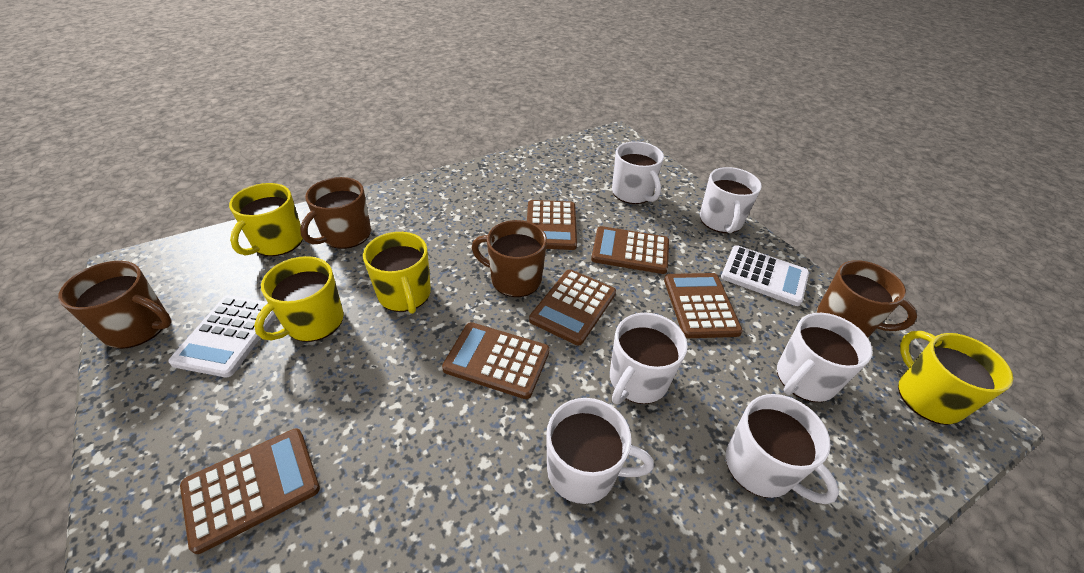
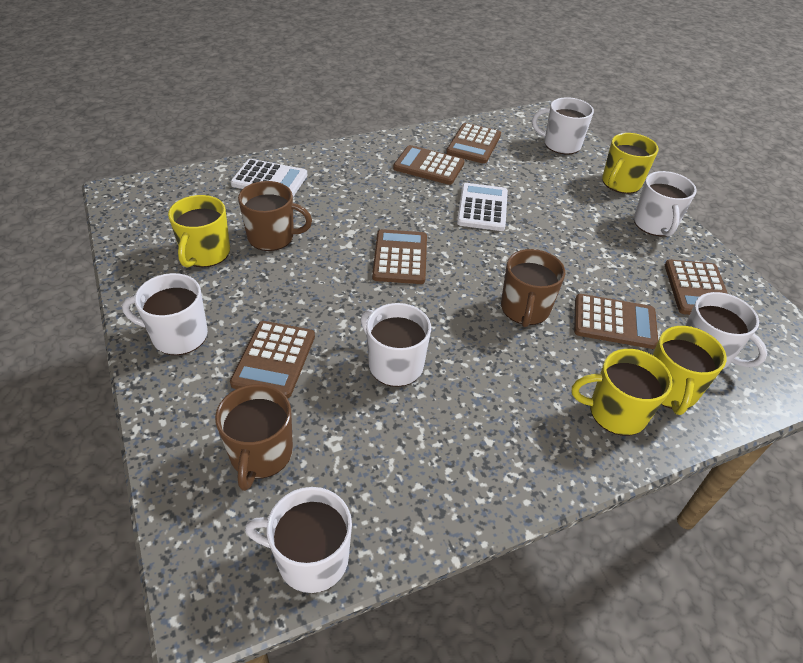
brown mug: 4 -> 3

